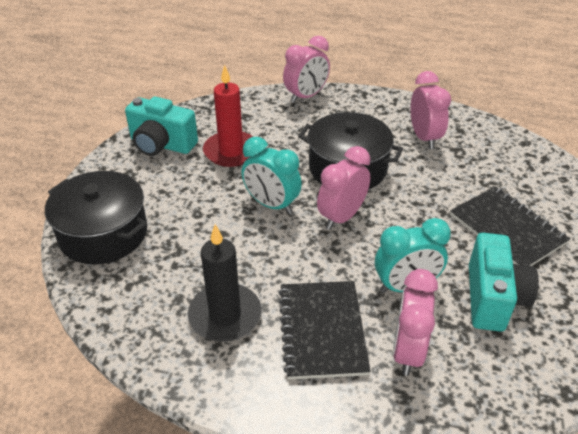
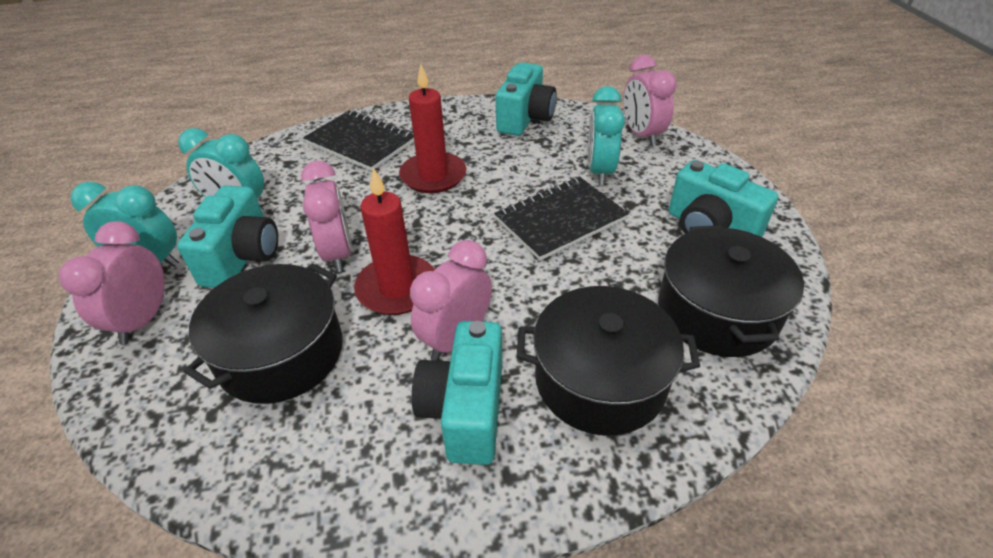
black candle: 1 -> 0
black pot: 2 -> 3
red candle: 1 -> 2
turquoise camera: 2 -> 4
turquoise clock: 2 -> 3

